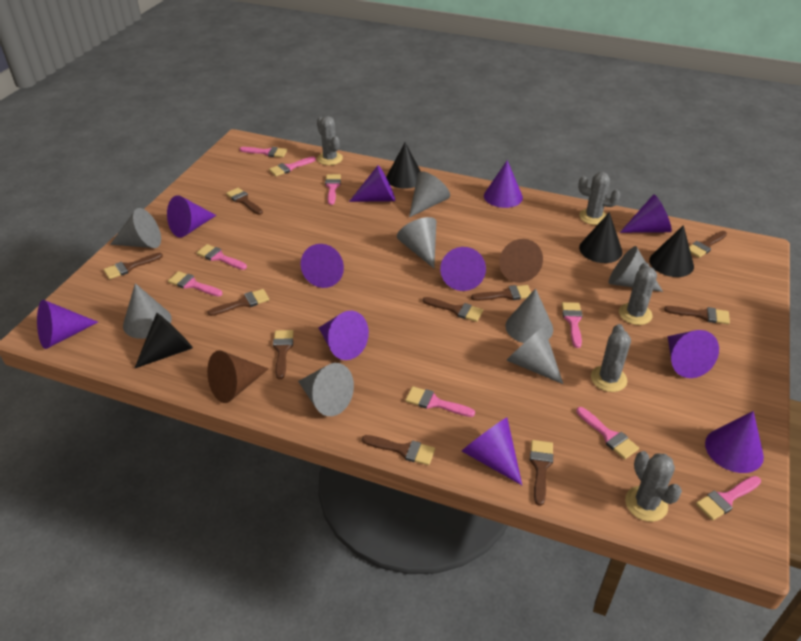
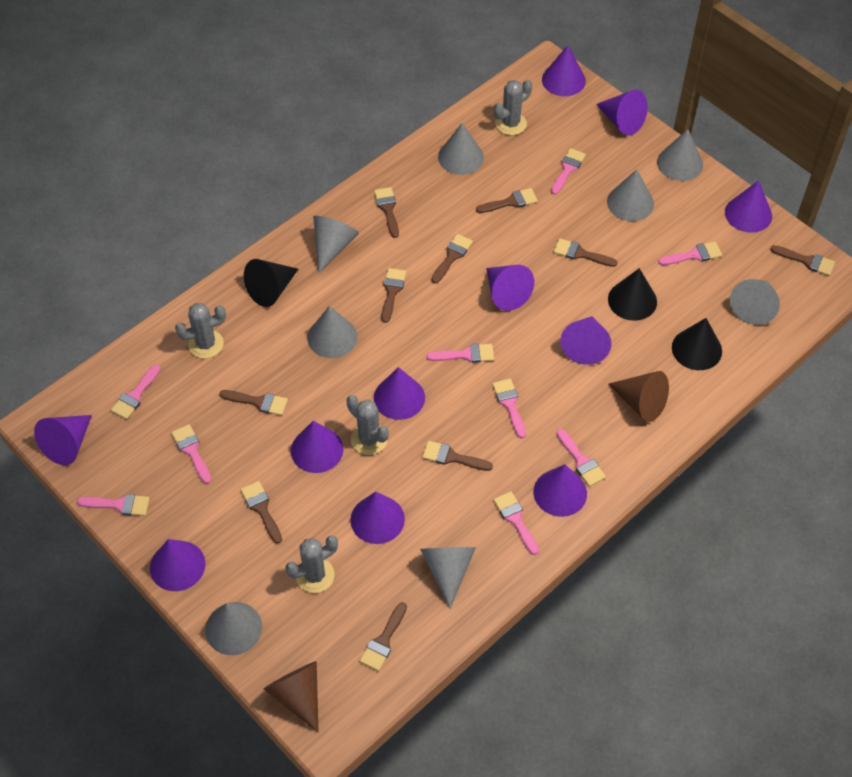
black cone: 4 -> 3
grey cactus: 5 -> 4

